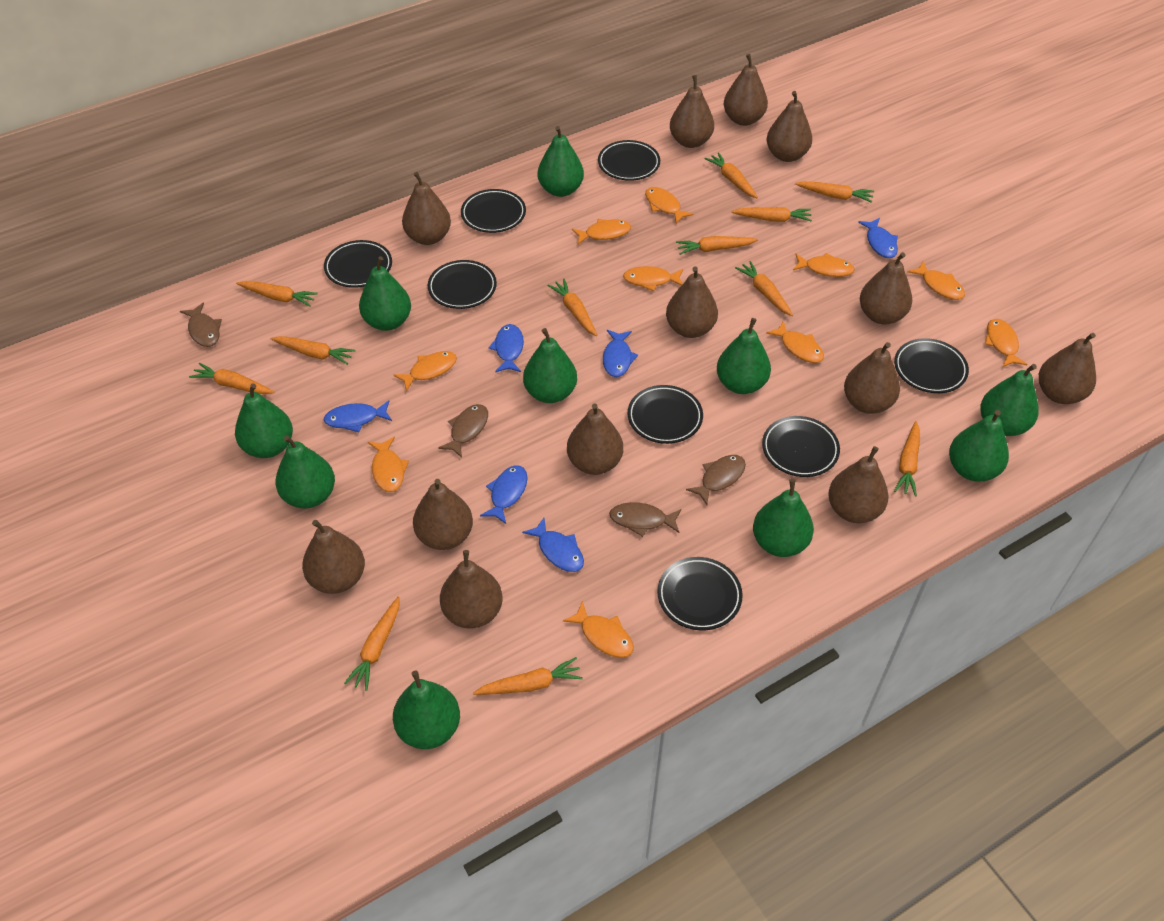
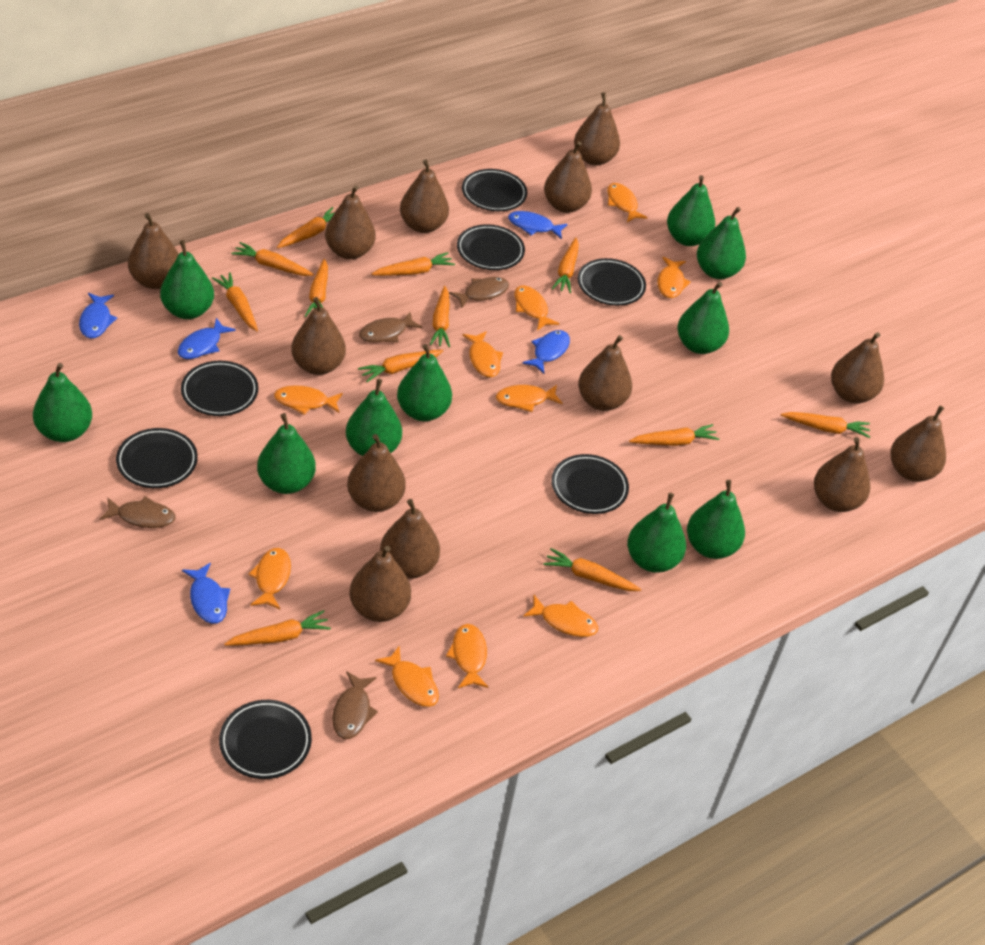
black plate: 8 -> 7
blue fish: 6 -> 5

